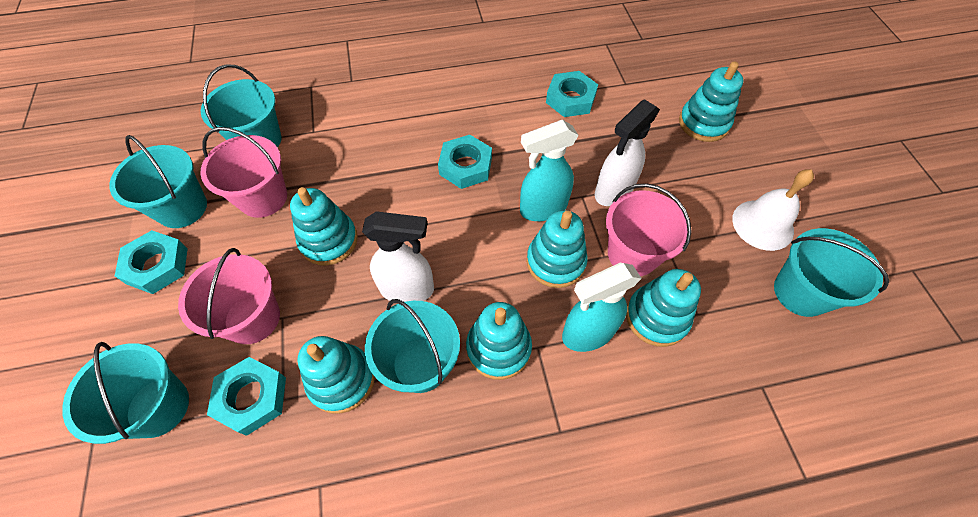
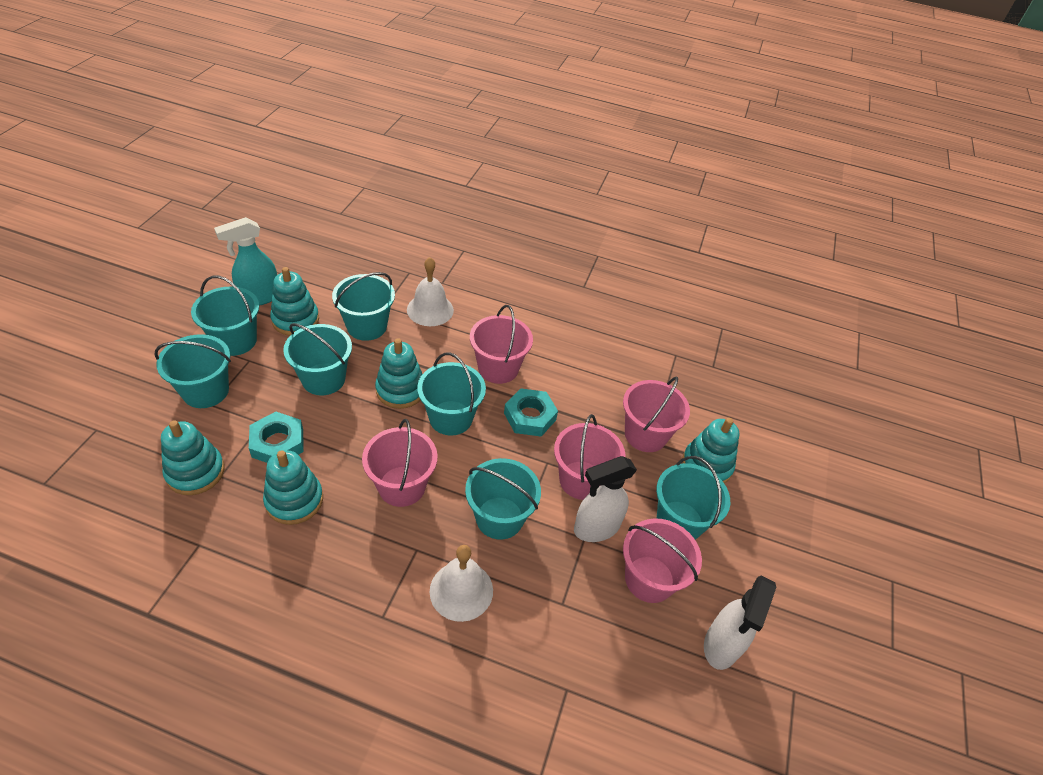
pink bucket: 3 -> 5
turquoise bucket: 5 -> 7
turquoise nut: 4 -> 2
turquoise spray bottle: 2 -> 1
turquoise stacking toy: 6 -> 5
white bell: 1 -> 2

